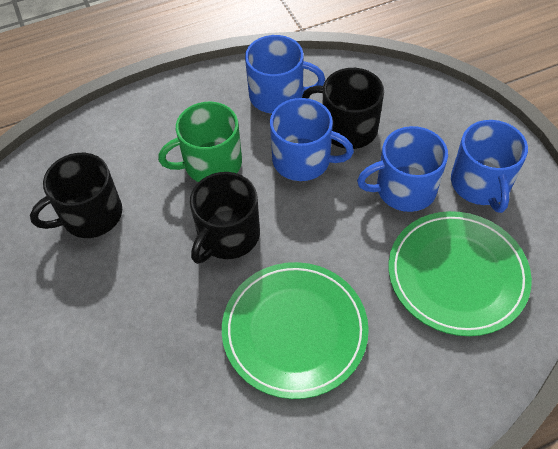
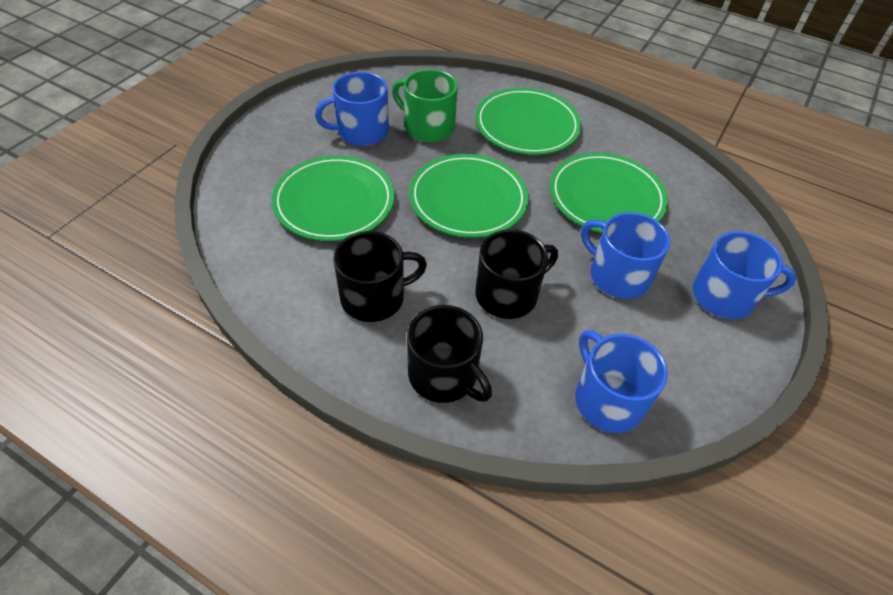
green plate: 2 -> 4

